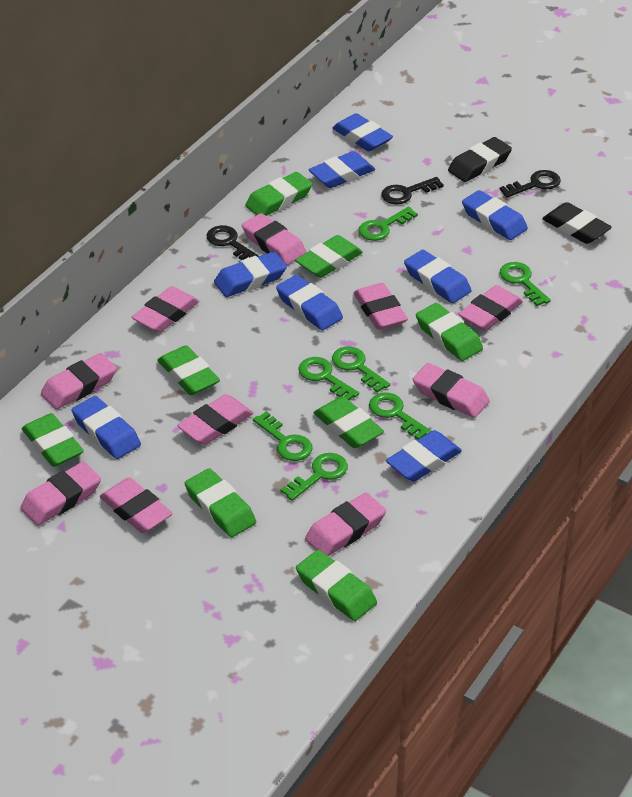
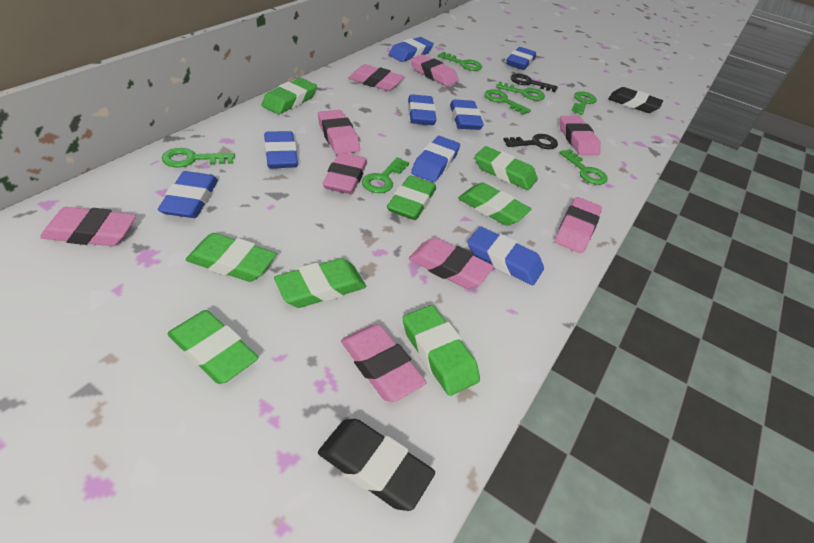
black key: 3 -> 2
pink eraser: 10 -> 9

